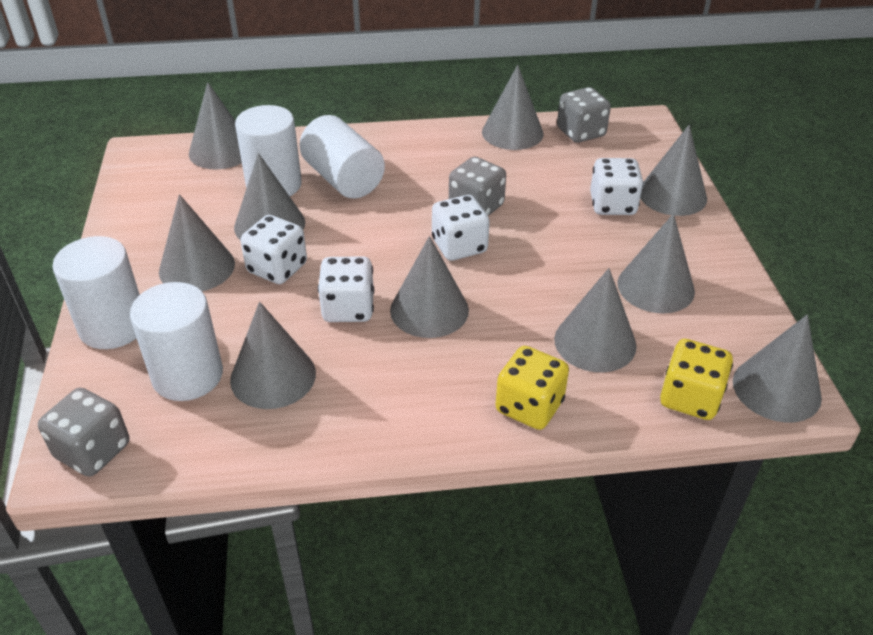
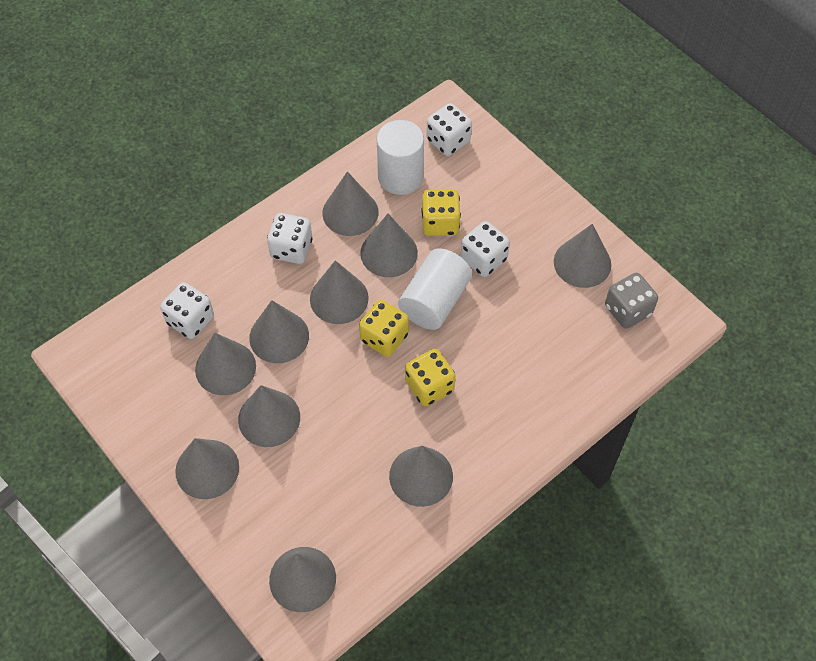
grey dice: 3 -> 1
white cylinder: 4 -> 2
yellow dice: 2 -> 3

